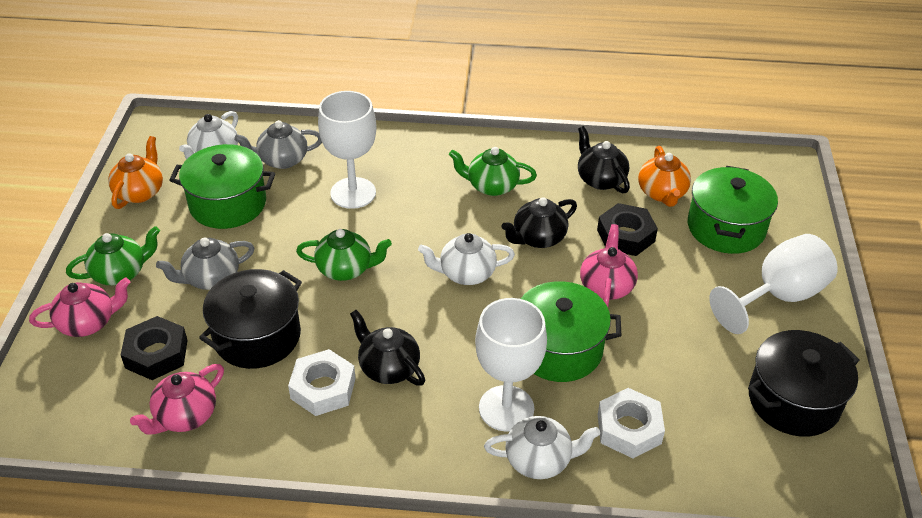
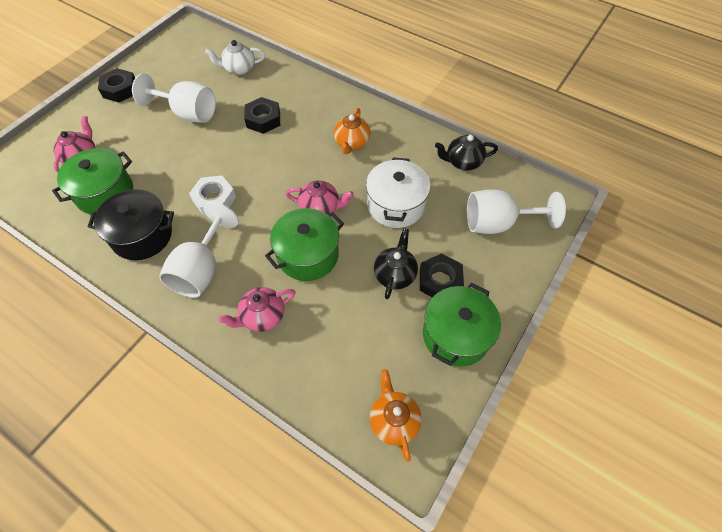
black nut: 2 -> 3
black pot: 2 -> 1
black teapot: 3 -> 2
green teapot: 3 -> 0
grey teapot: 2 -> 0
white nut: 2 -> 1
white pot: 0 -> 1
white teapot: 3 -> 1

